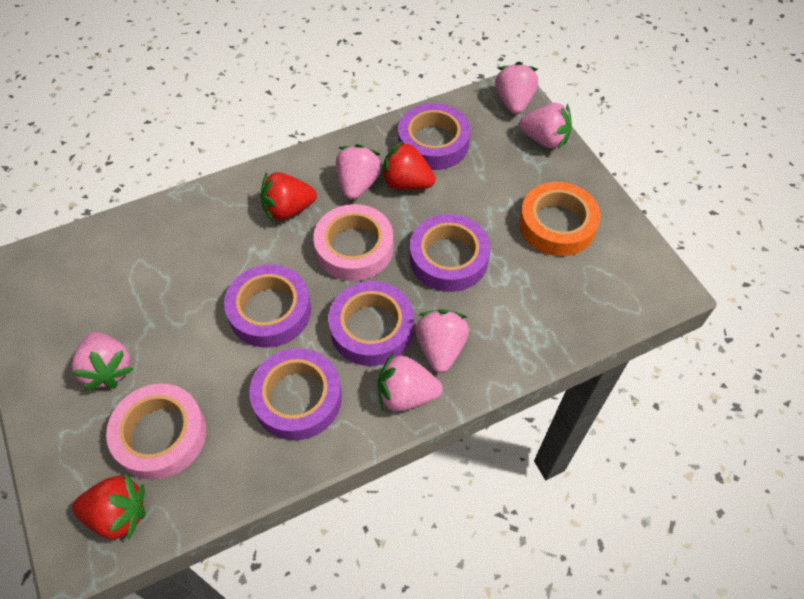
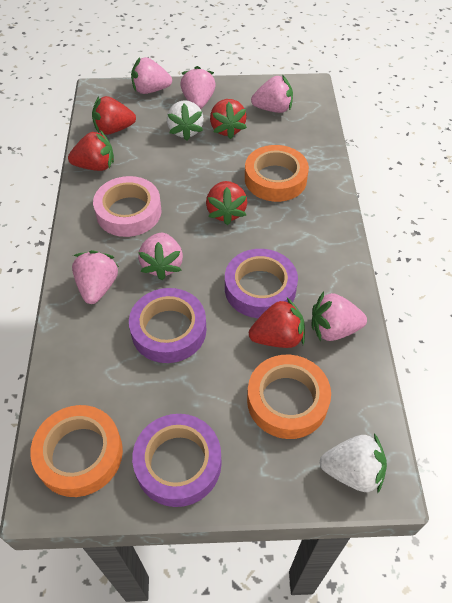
orange tape: 1 -> 3
pink tape: 2 -> 1
purple tape: 5 -> 3
red strawberry: 3 -> 5
white strawberry: 0 -> 2

